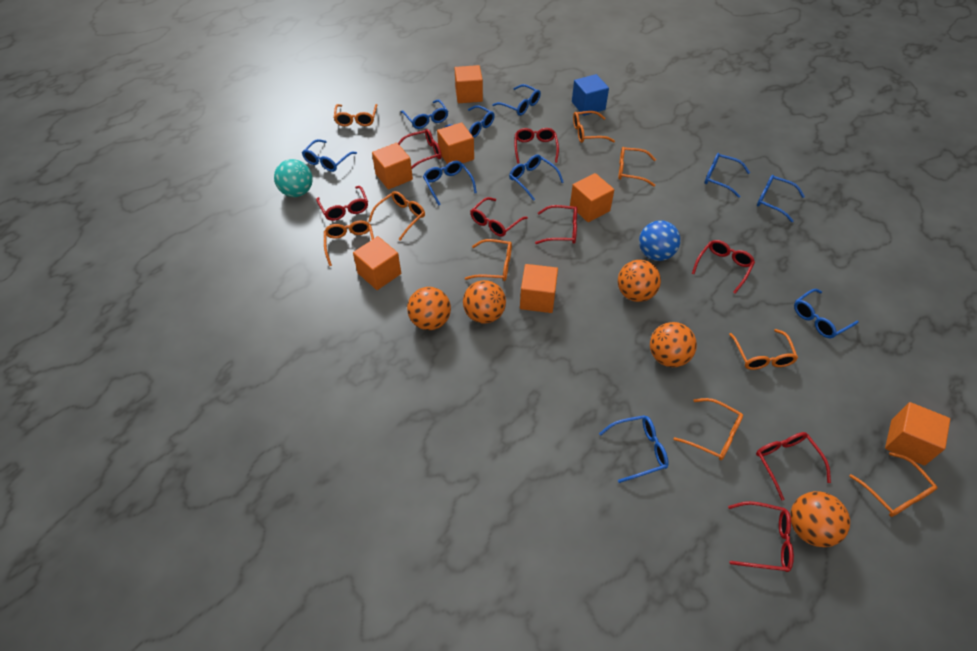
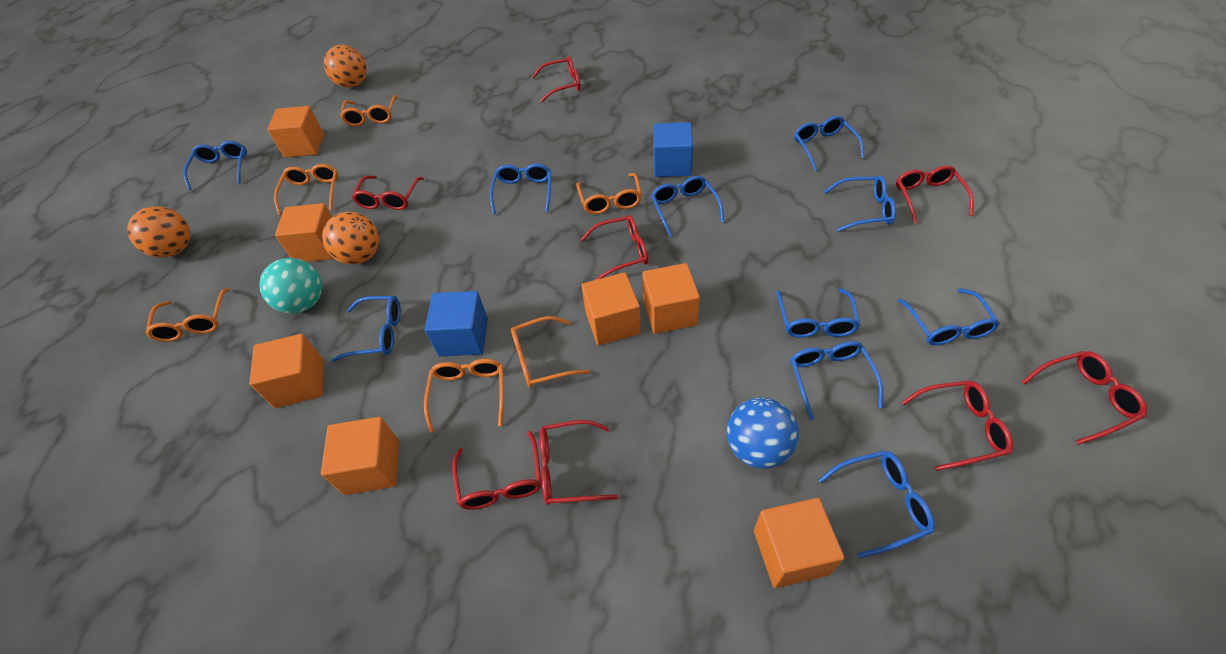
blue cube: 1 -> 2
orange ball: 5 -> 3
orange glasses: 9 -> 6

